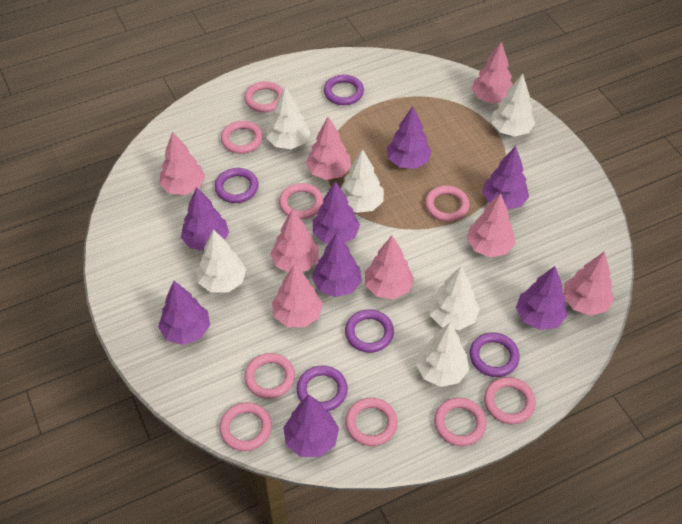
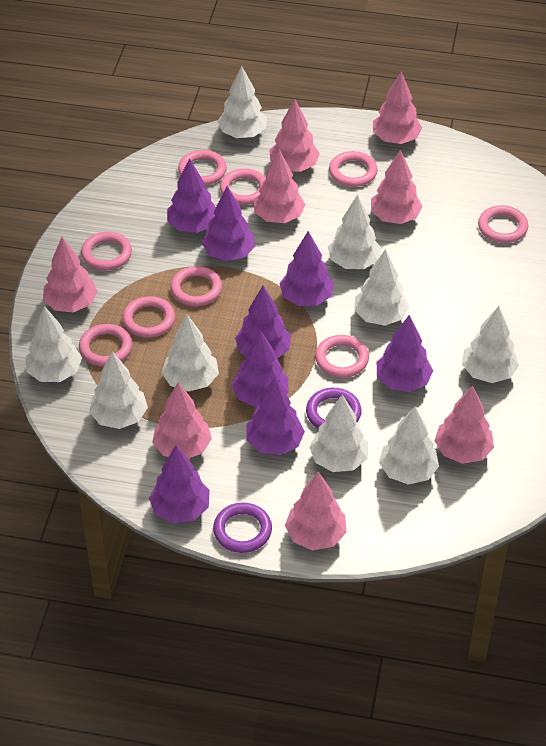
purple ring: 5 -> 2
white tree: 6 -> 9

